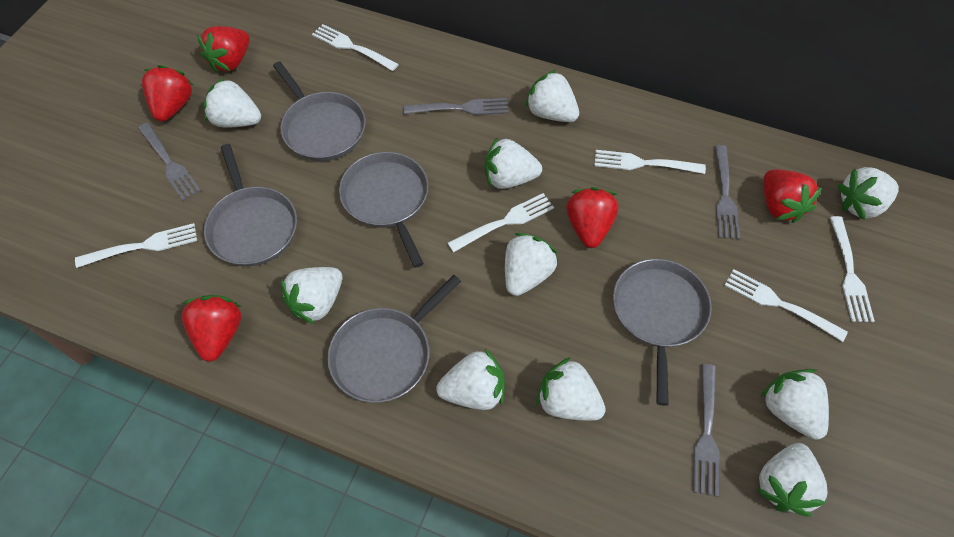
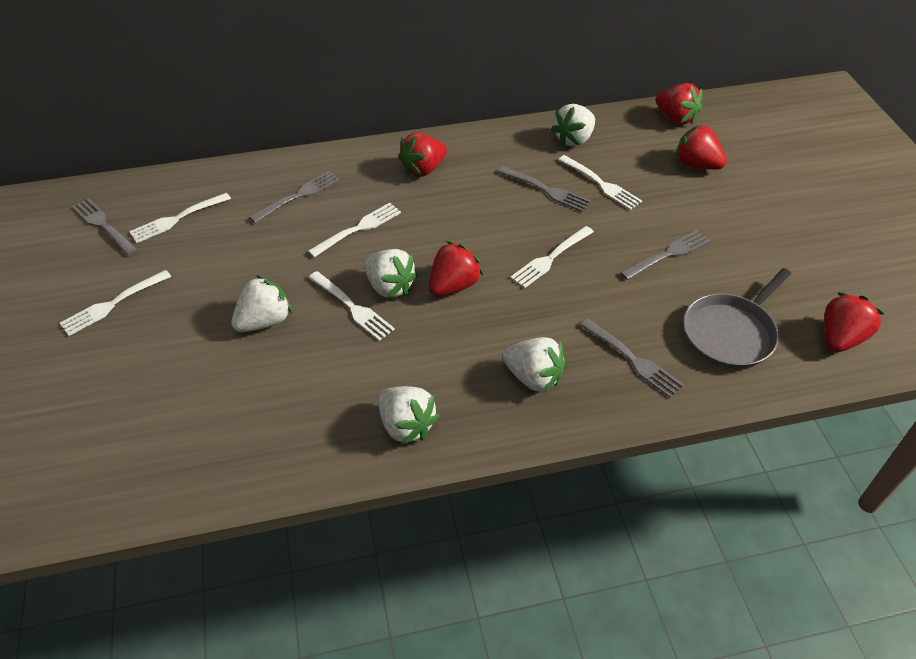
grey fork: 4 -> 5
grey pan: 5 -> 1
white strawberry: 10 -> 5

